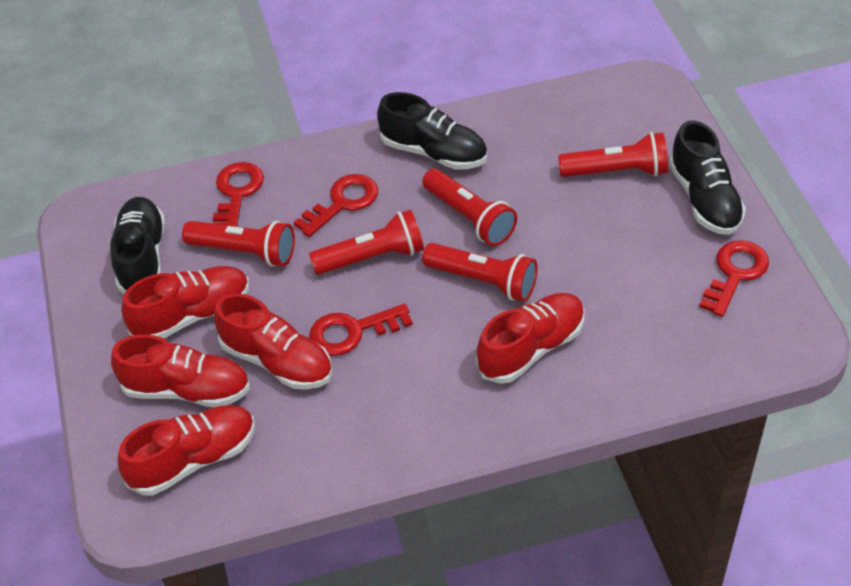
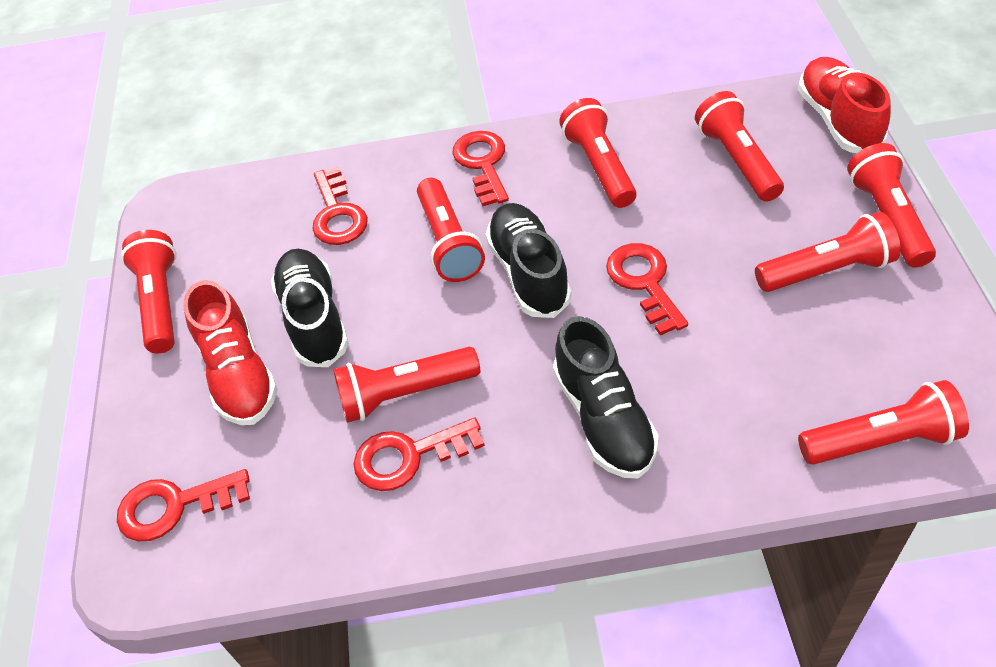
red flashlight: 5 -> 8
red key: 4 -> 5
red shoe: 5 -> 2

